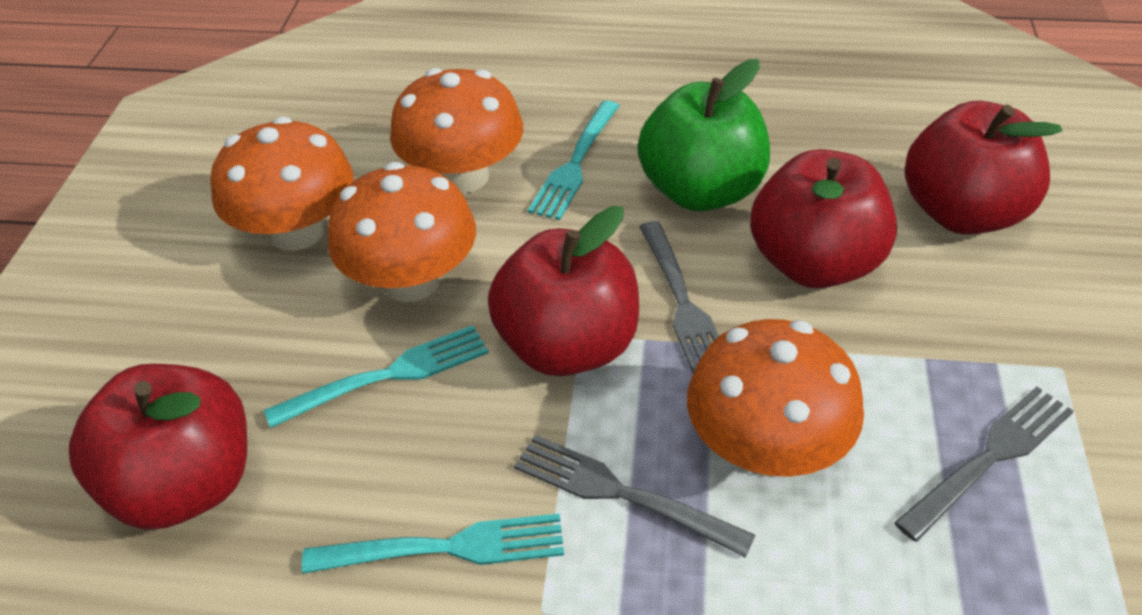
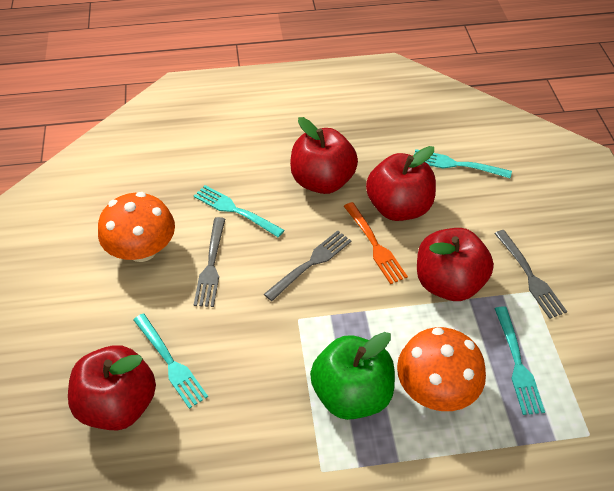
orange fork: 0 -> 1
orange mushroom: 4 -> 2
turquoise fork: 3 -> 4

